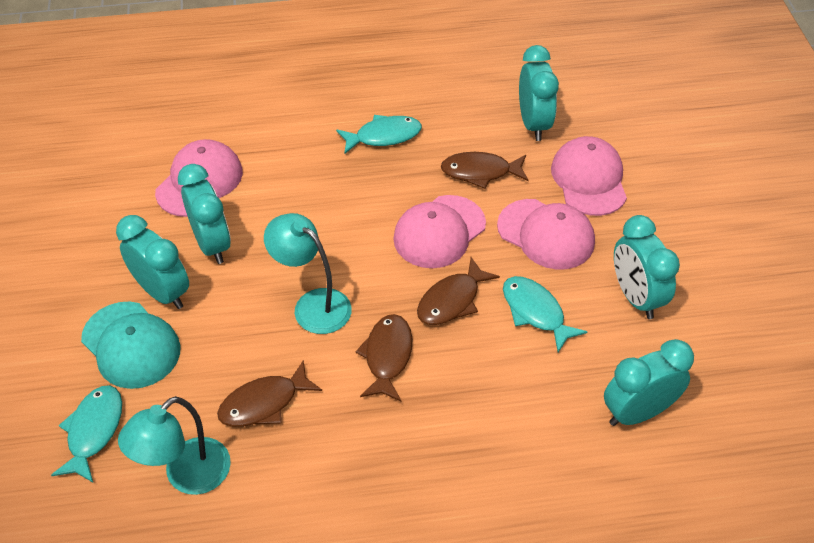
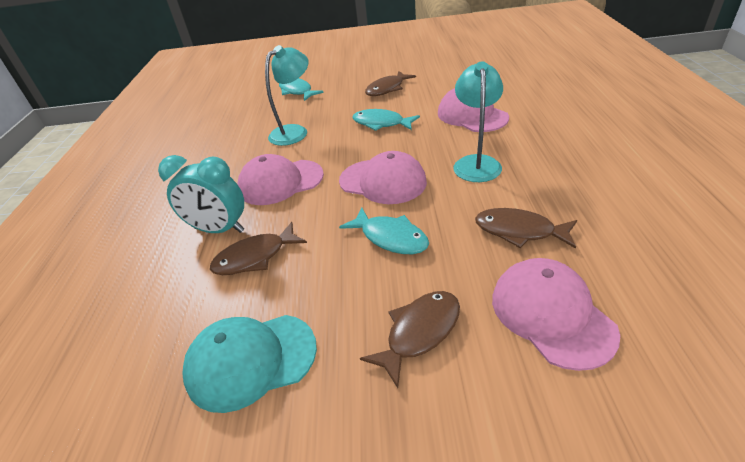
turquoise clock: 5 -> 1

